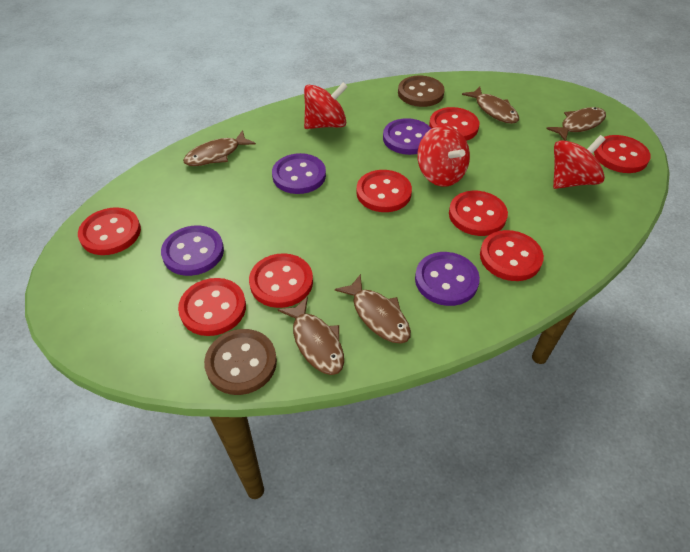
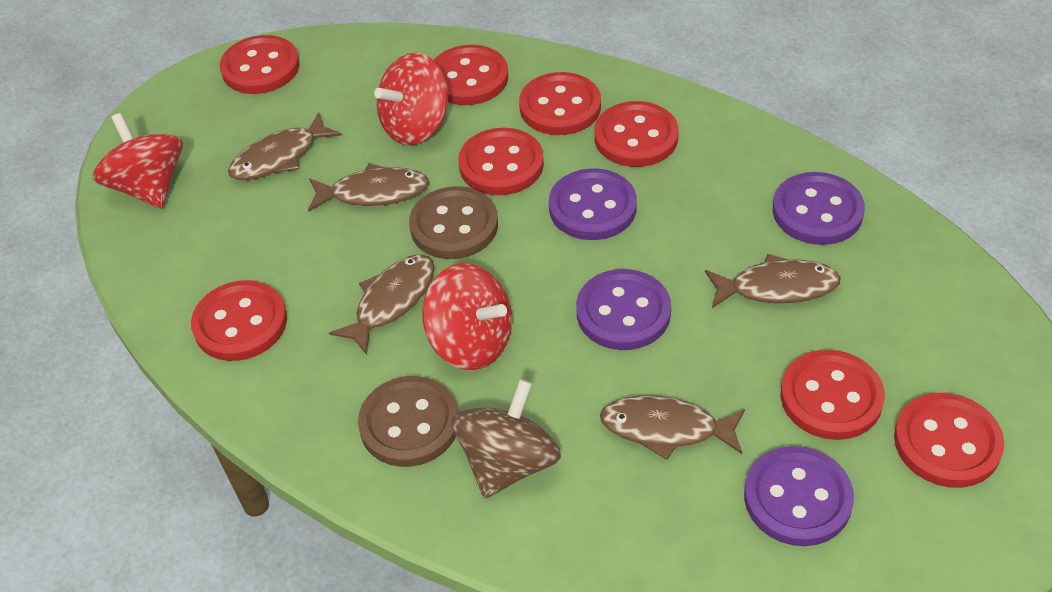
brown spinning top: 0 -> 1

